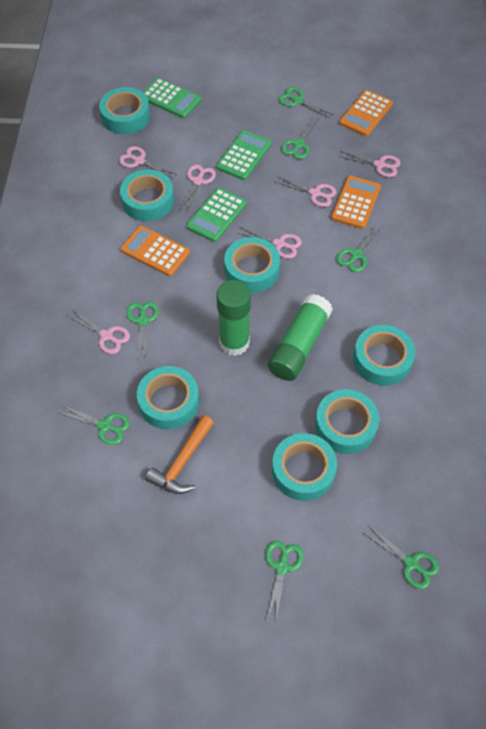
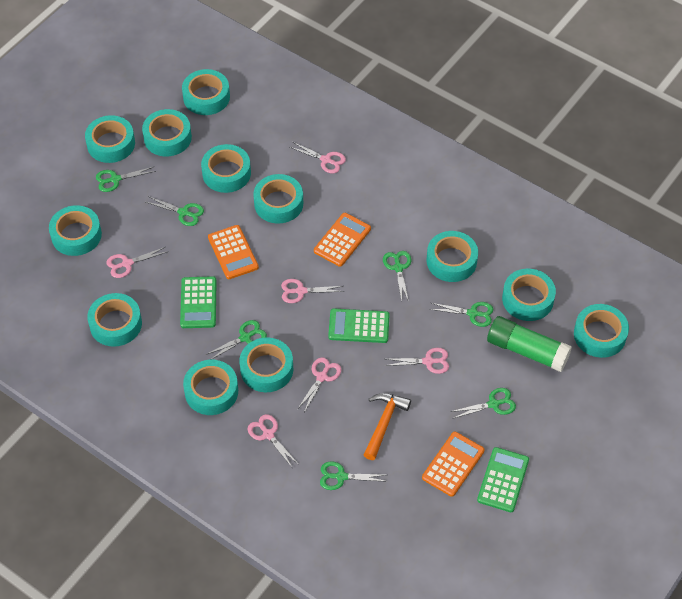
green glue stick: 2 -> 1
turquoise tape: 7 -> 12

